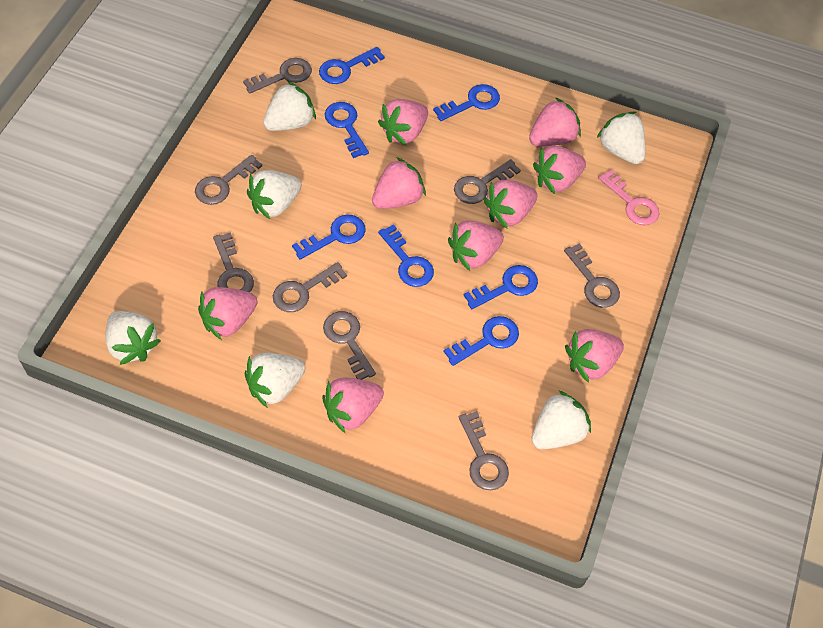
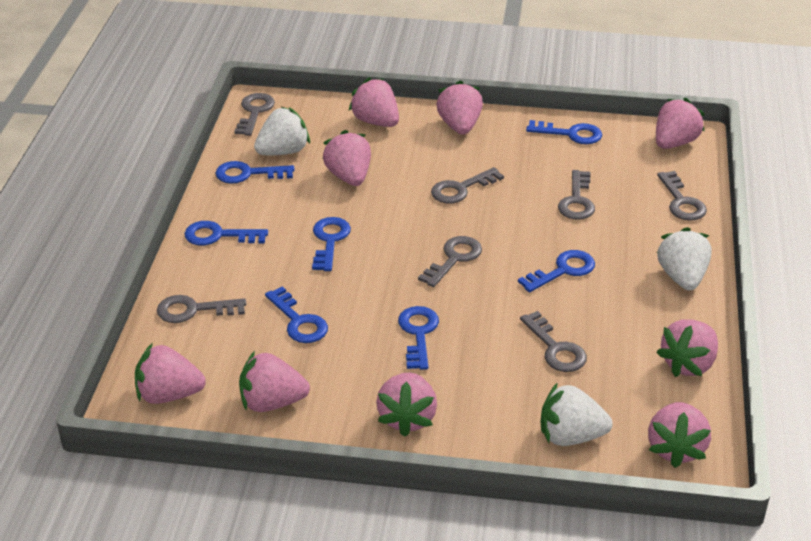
grey key: 8 -> 7
pink key: 1 -> 0
white strawberry: 6 -> 3

